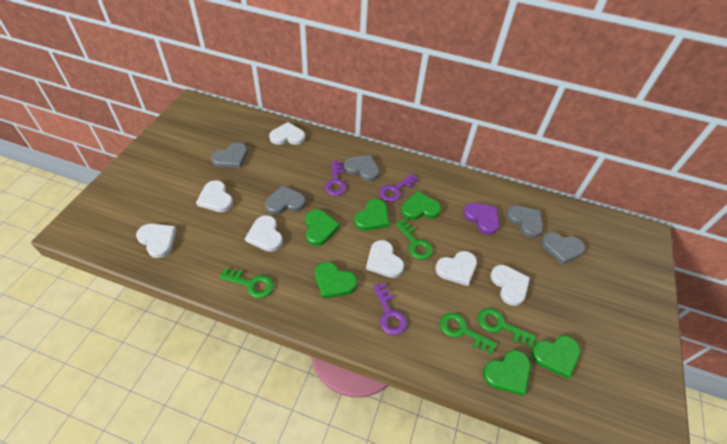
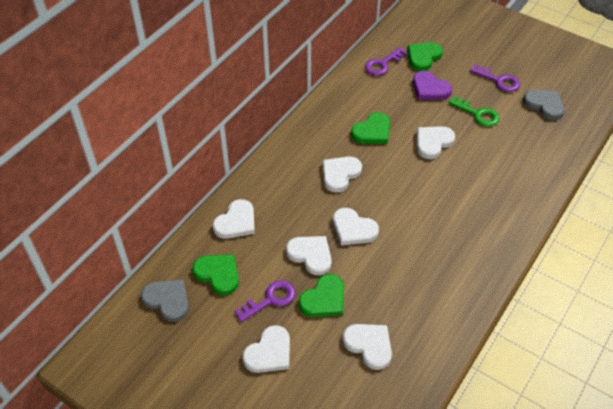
green heart: 6 -> 4
green key: 4 -> 1
grey heart: 5 -> 2

